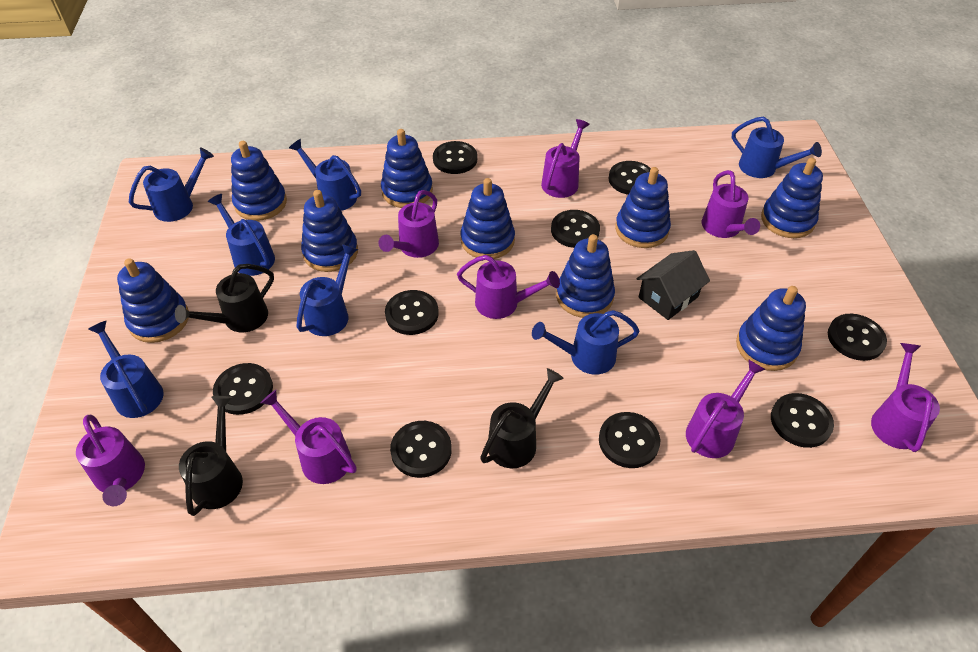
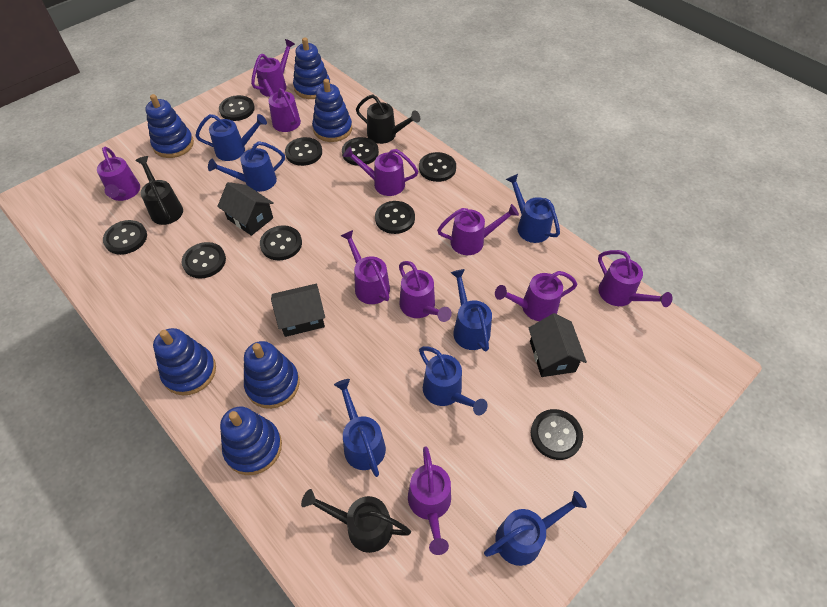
black house: 1 -> 3
blue stacking toy: 9 -> 6
purple watering can: 8 -> 10

